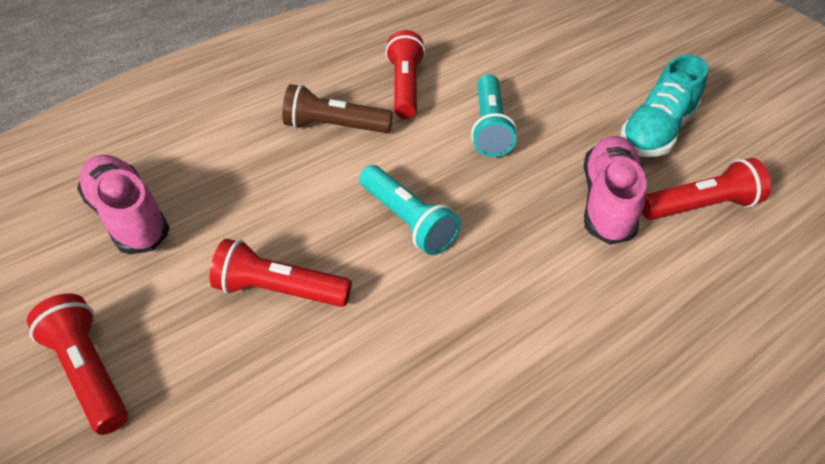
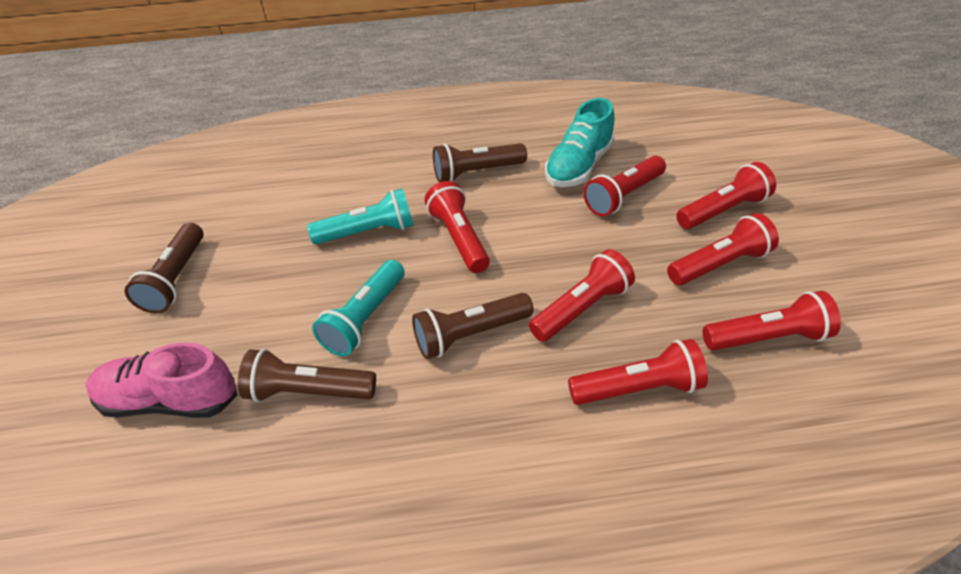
brown flashlight: 1 -> 4
pink shoe: 2 -> 1
red flashlight: 4 -> 7

